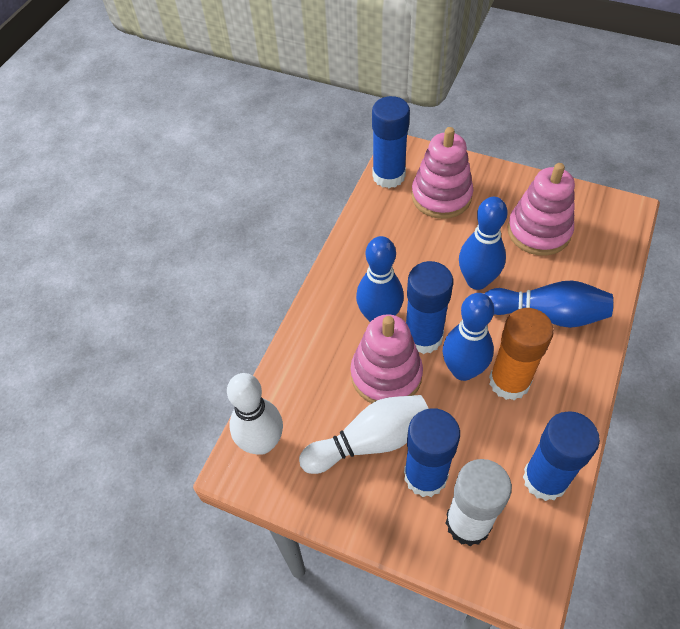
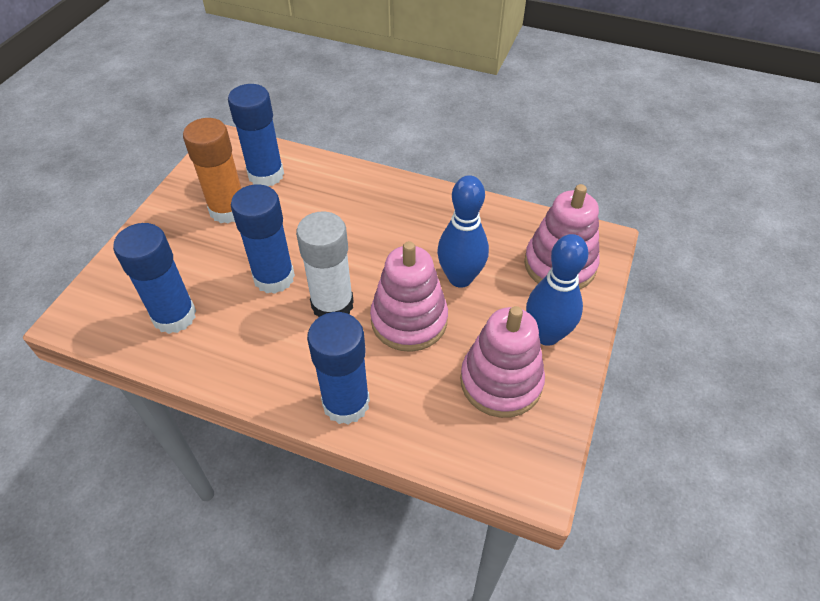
blue bowling pin: 4 -> 2
white bowling pin: 2 -> 0

